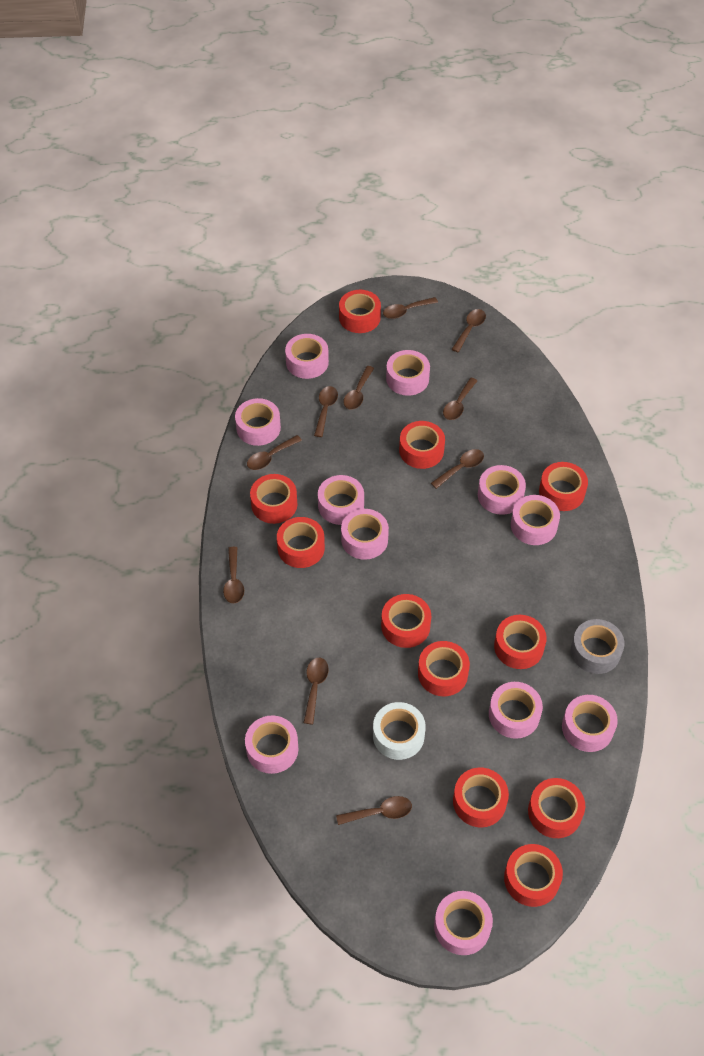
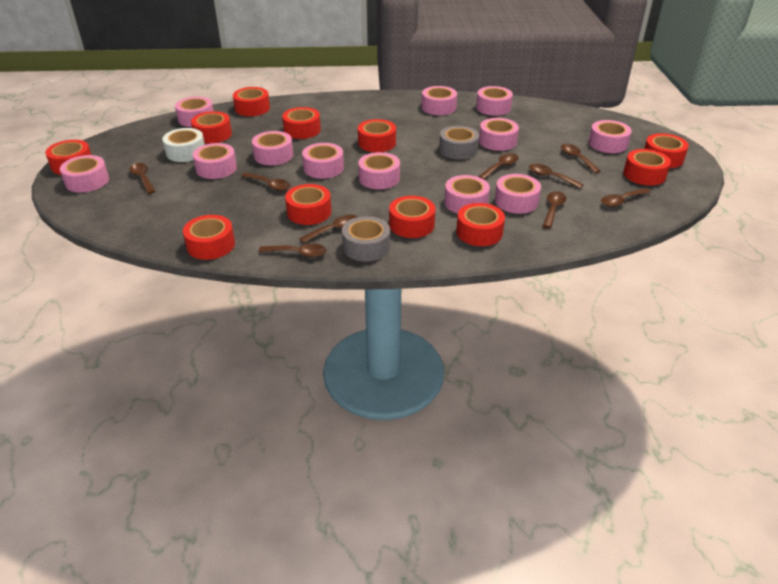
brown spoon: 10 -> 9
grey tape: 1 -> 2
pink tape: 11 -> 12

